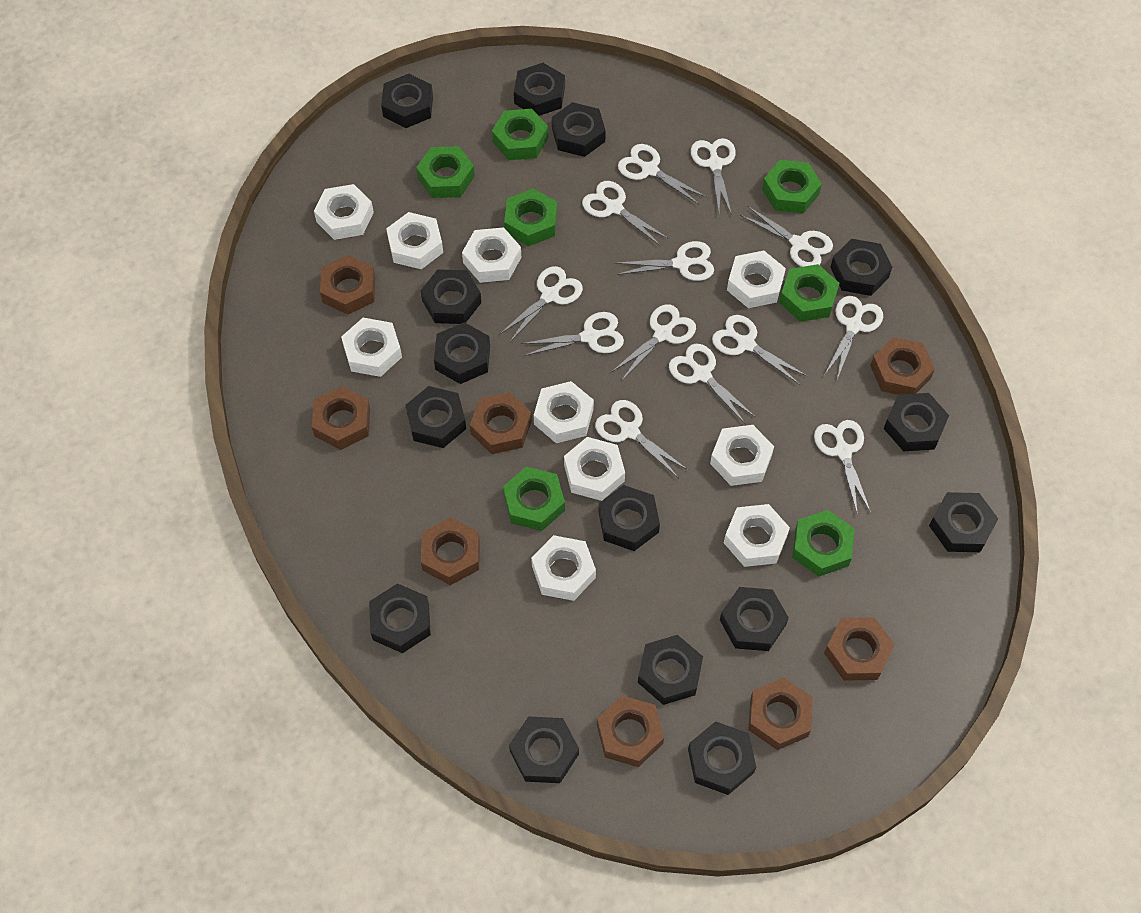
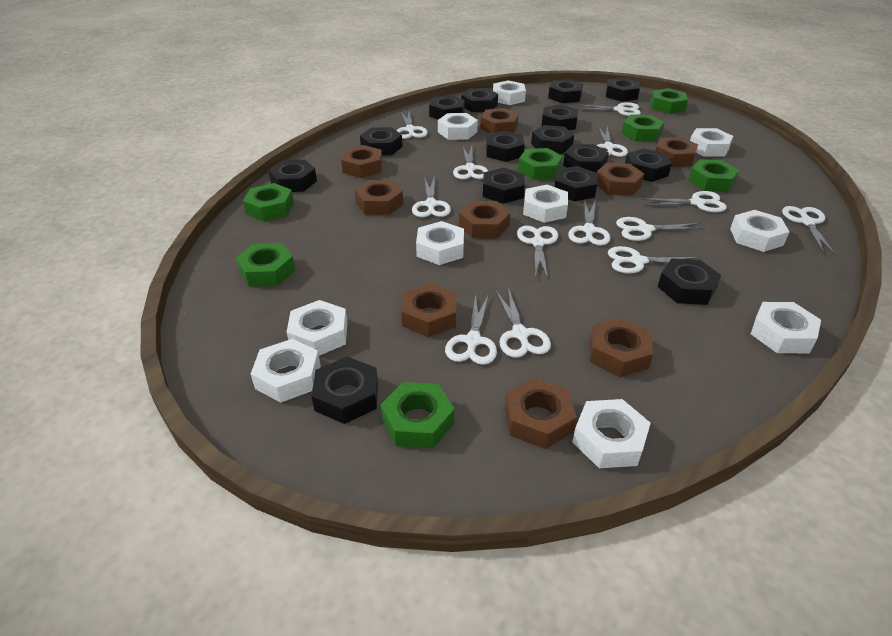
brown nut: 8 -> 9

